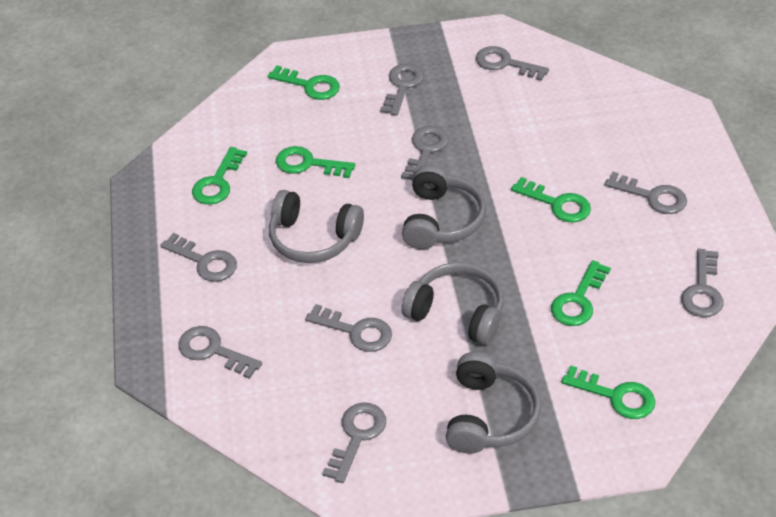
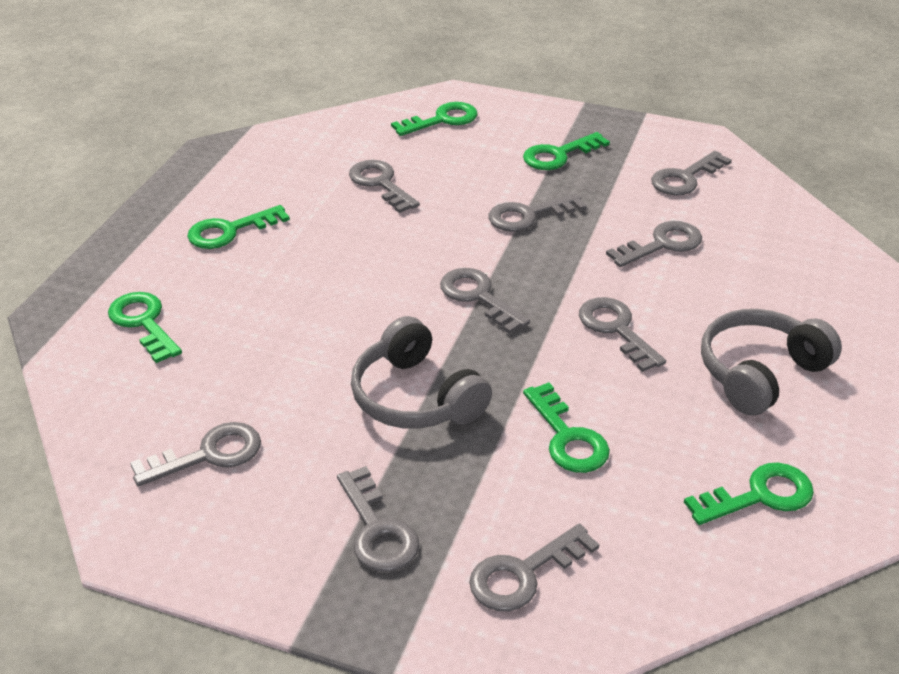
grey headphones: 4 -> 2

